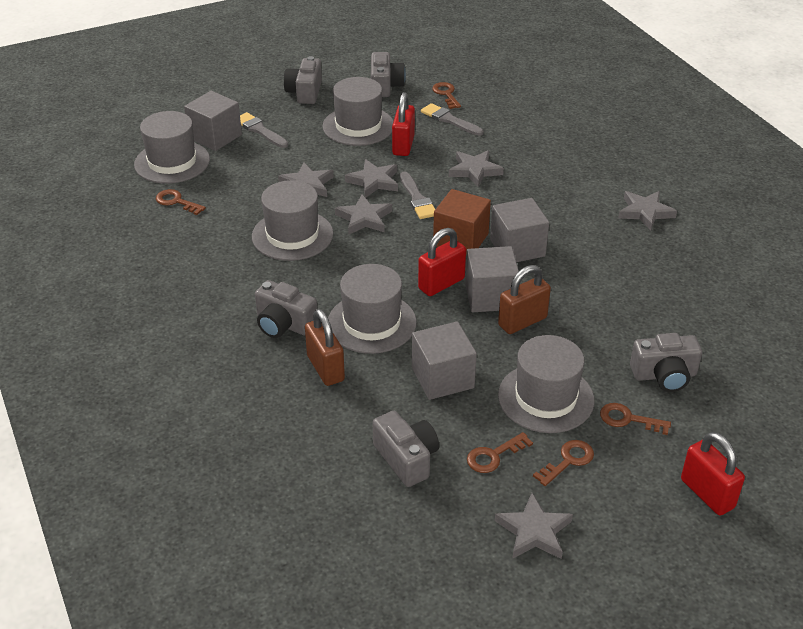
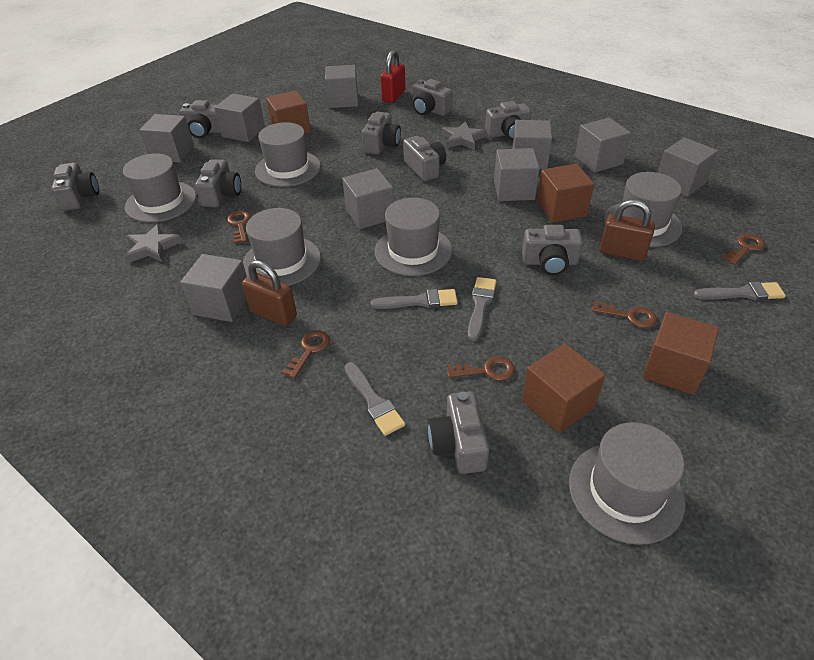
brown cube: 1 -> 4
grey brush: 3 -> 4
grey camera: 5 -> 9
grey cube: 4 -> 9
grey hat: 5 -> 6
grey star: 6 -> 2
red padlock: 3 -> 1

